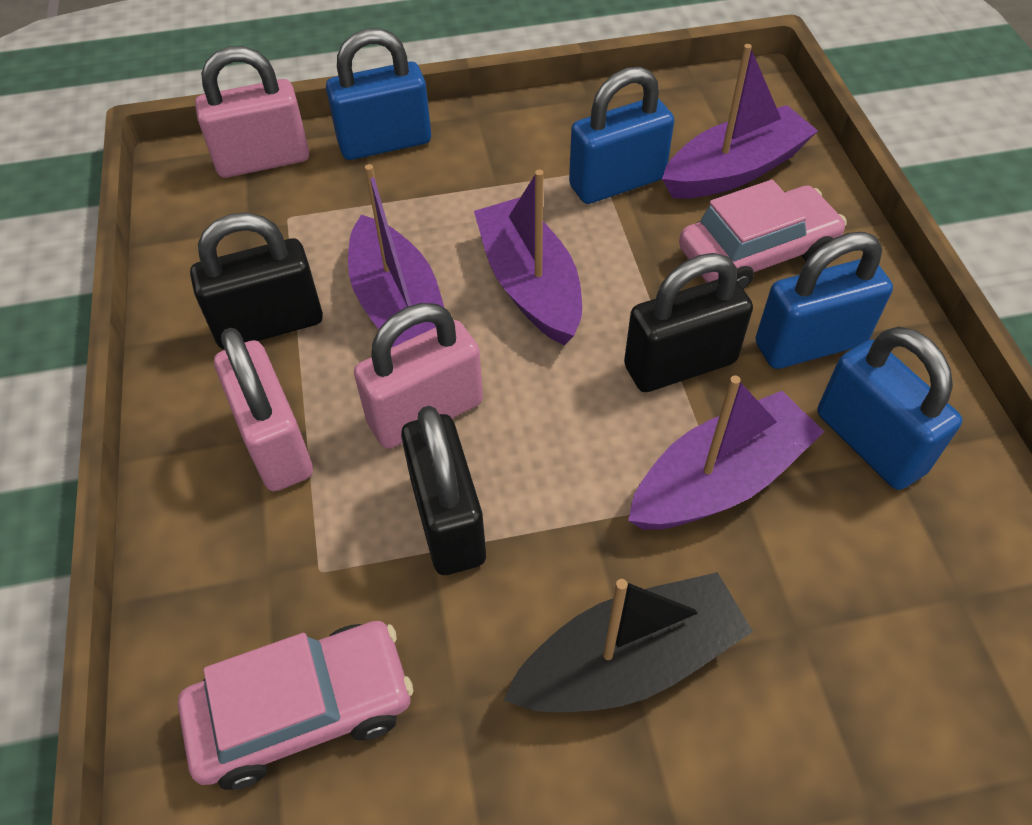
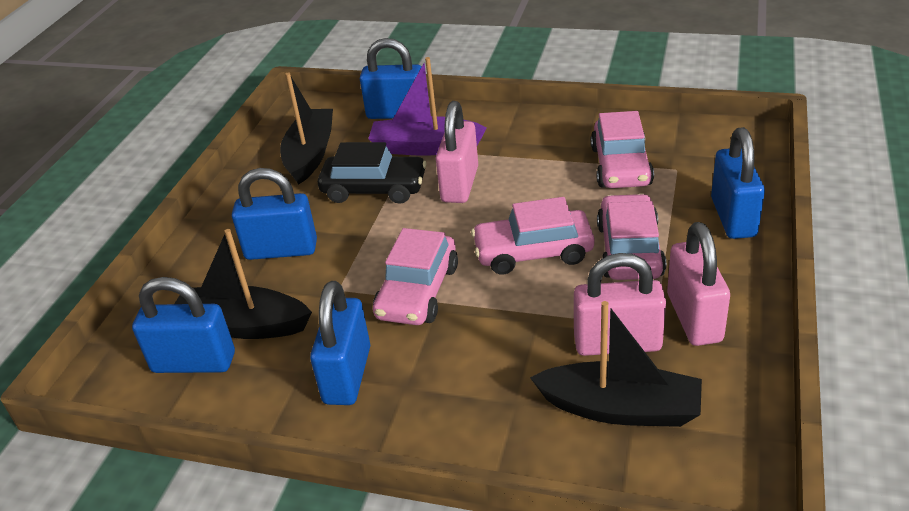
black boat: 1 -> 3
black car: 0 -> 1
black padlock: 3 -> 0
blue padlock: 4 -> 5
pink car: 2 -> 4
purple boat: 4 -> 1

